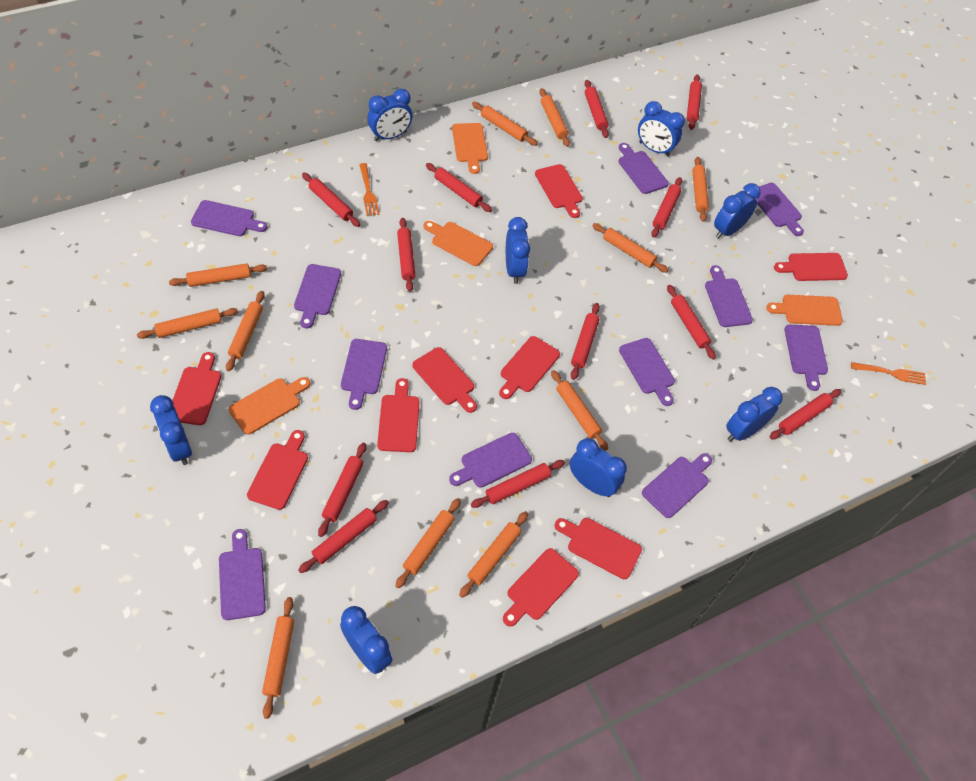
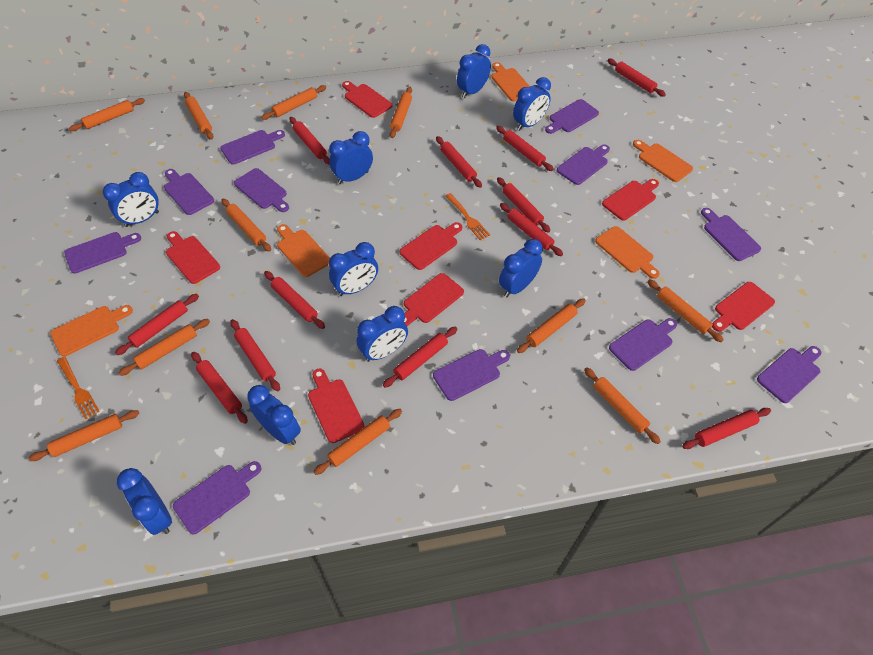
blue clock: 8 -> 9
orange cutting board: 4 -> 5
red cutting board: 9 -> 7

